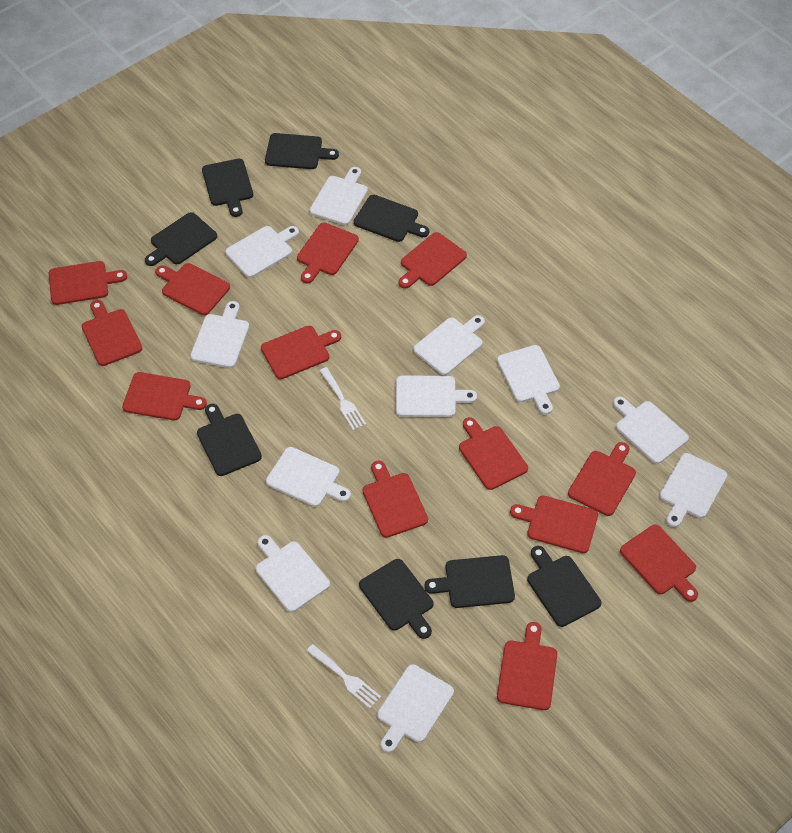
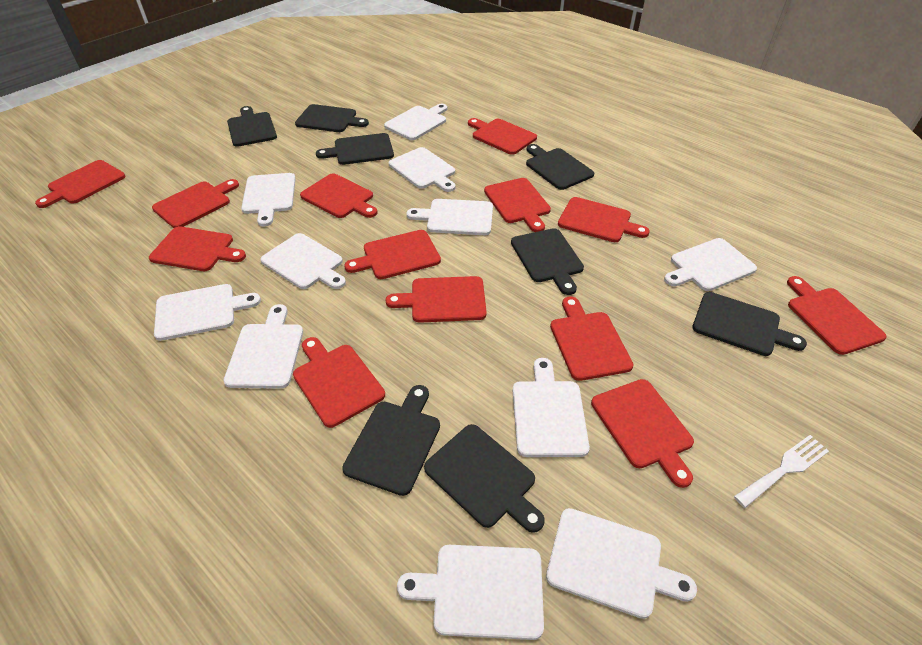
white fork: 2 -> 1

